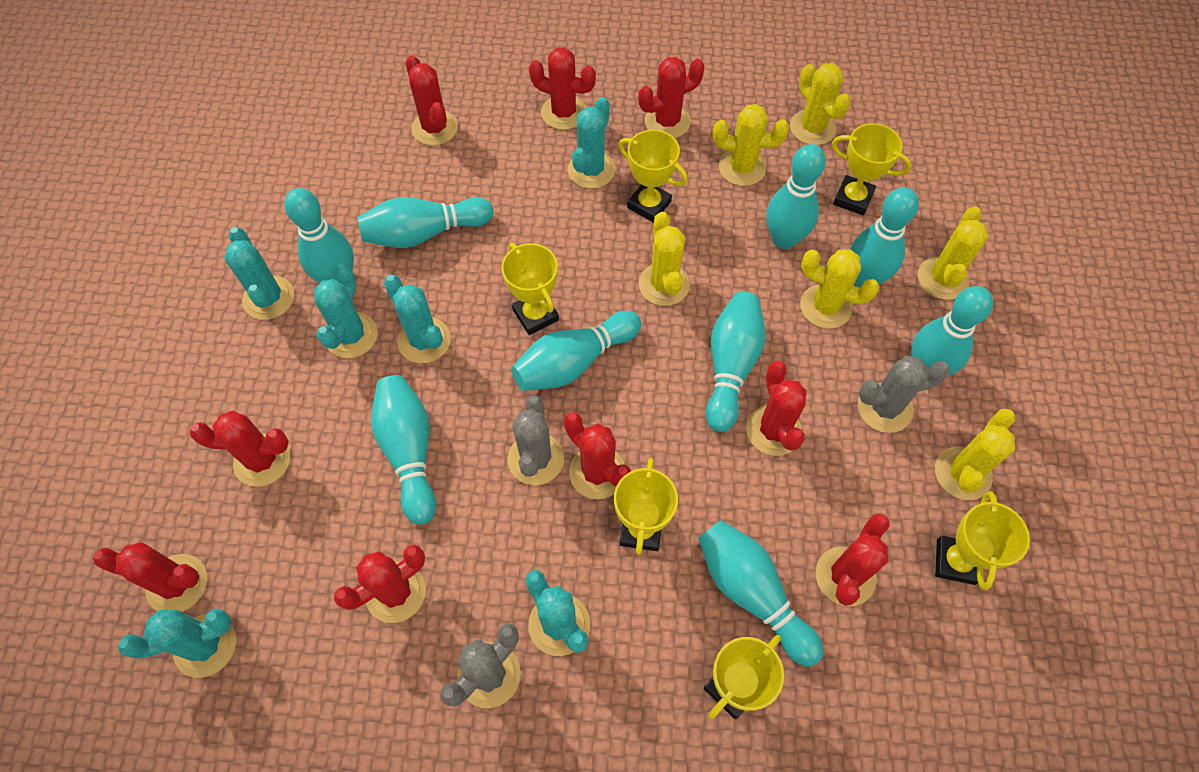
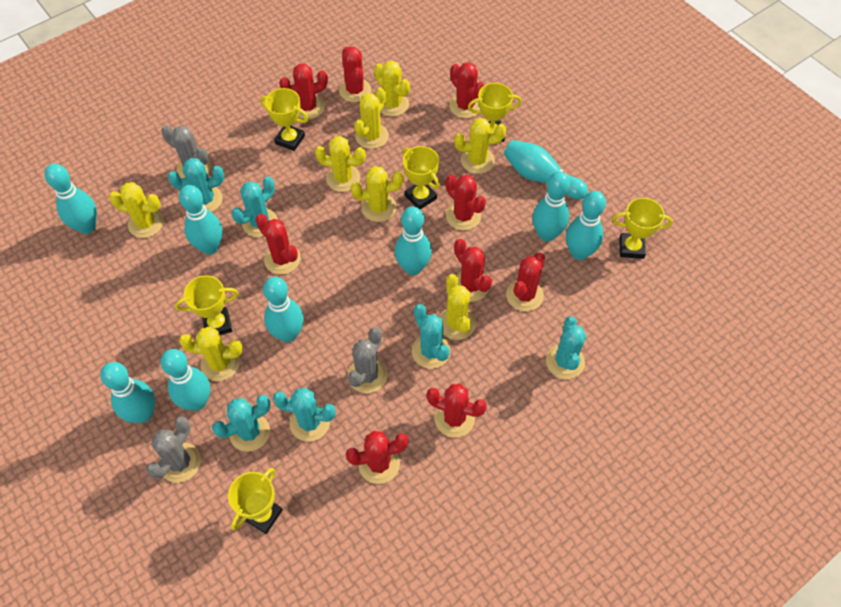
yellow cactus: 6 -> 8

